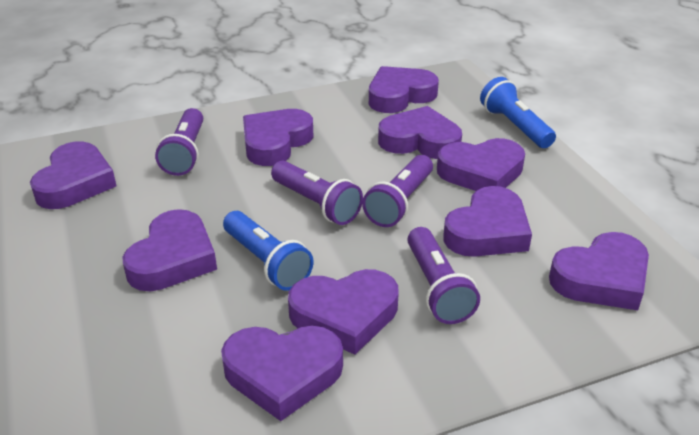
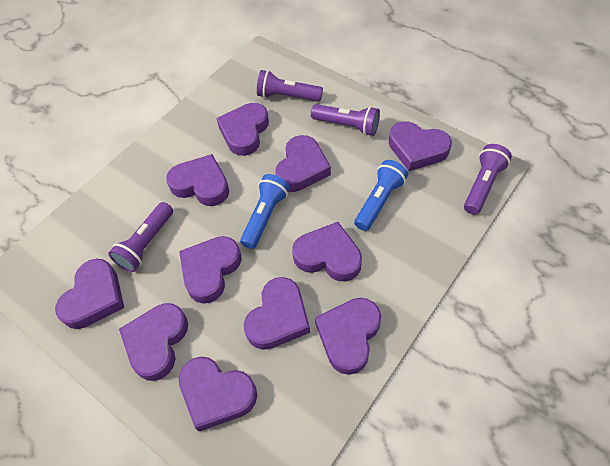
purple heart: 10 -> 11

